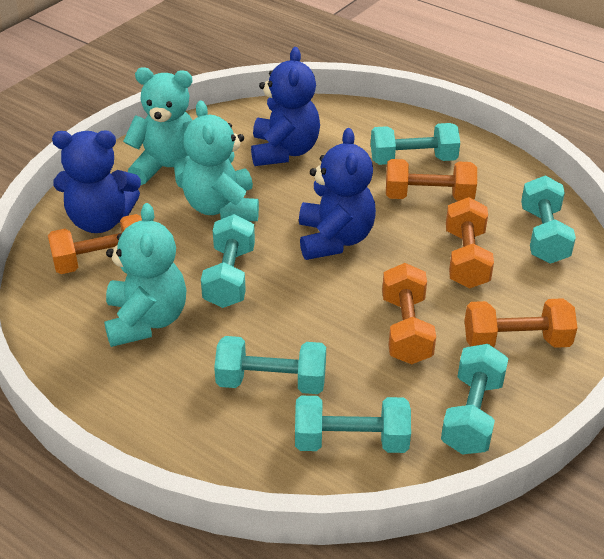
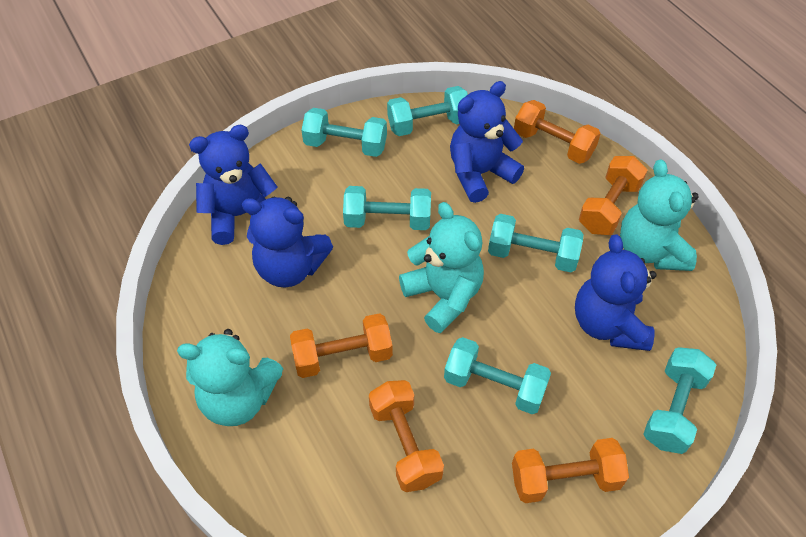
blue teddy bear: 3 -> 4

